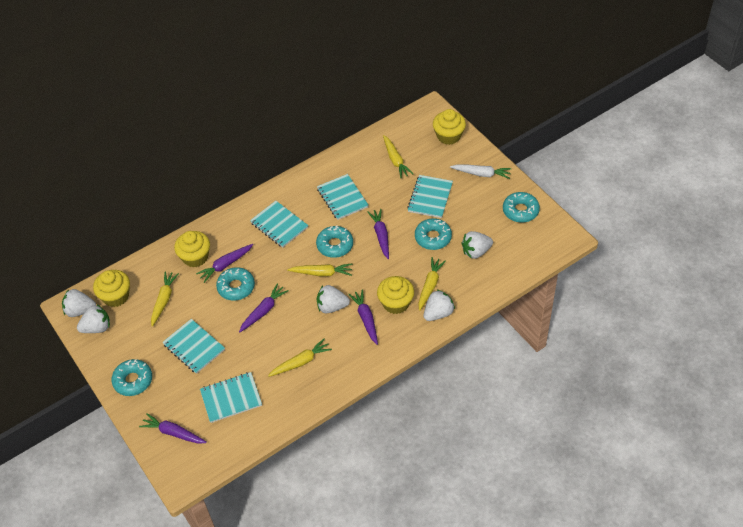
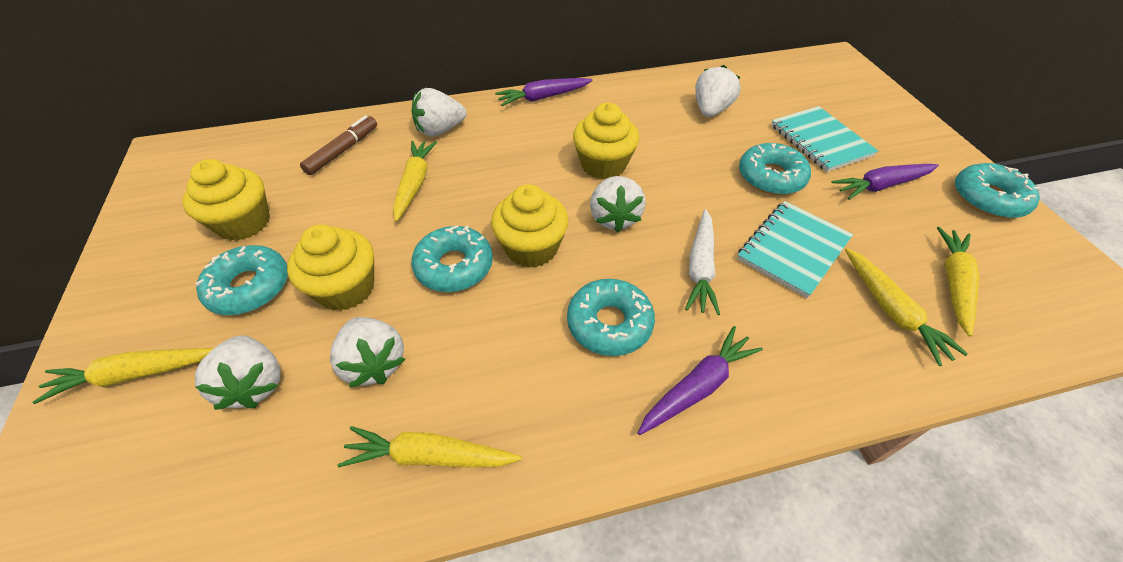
brown marker: 0 -> 1
purple carrot: 5 -> 3
turquoise notebook: 5 -> 2

